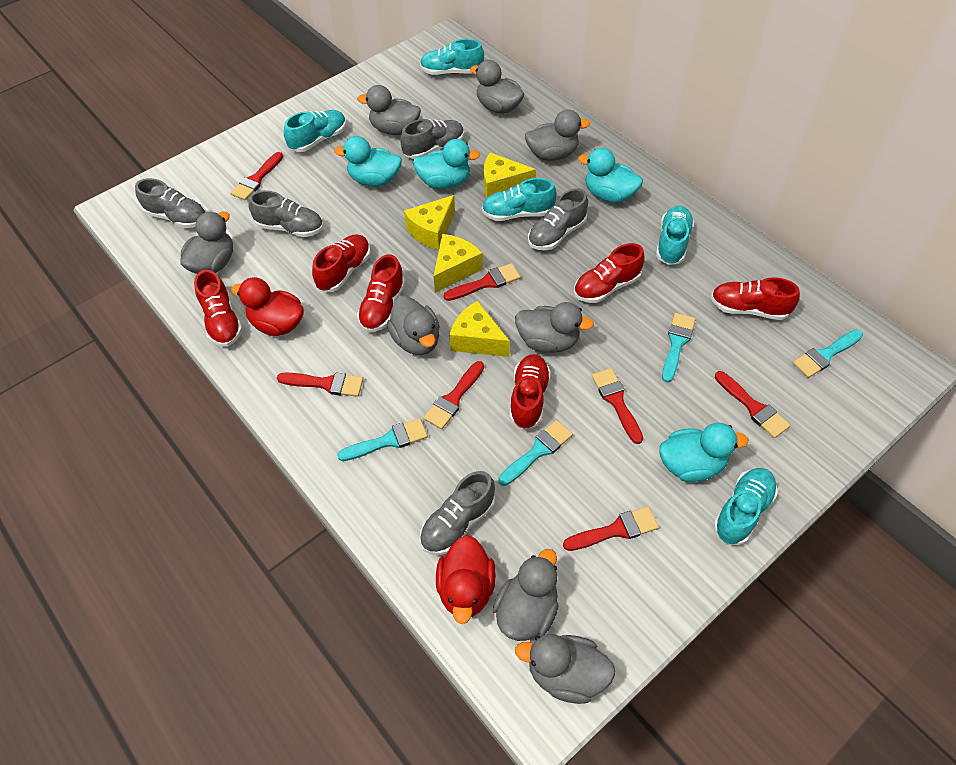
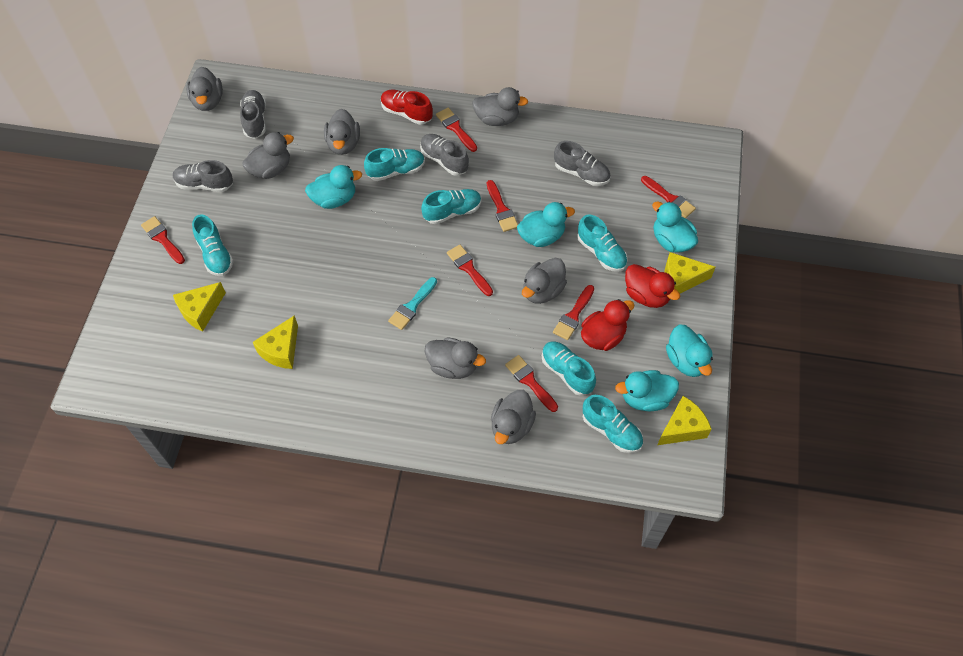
grey duck: 8 -> 7
grey shoe: 5 -> 4
red shoe: 6 -> 1
turquoise brush: 4 -> 1
turquoise duck: 4 -> 5
turquoise shoe: 5 -> 6

